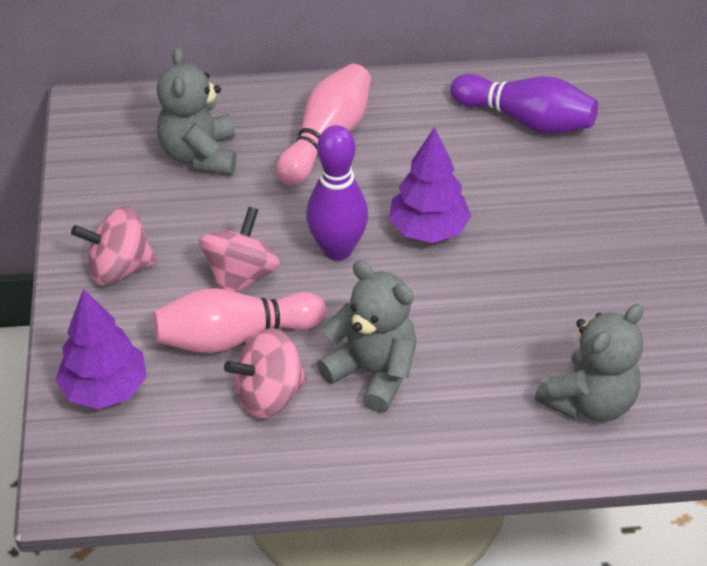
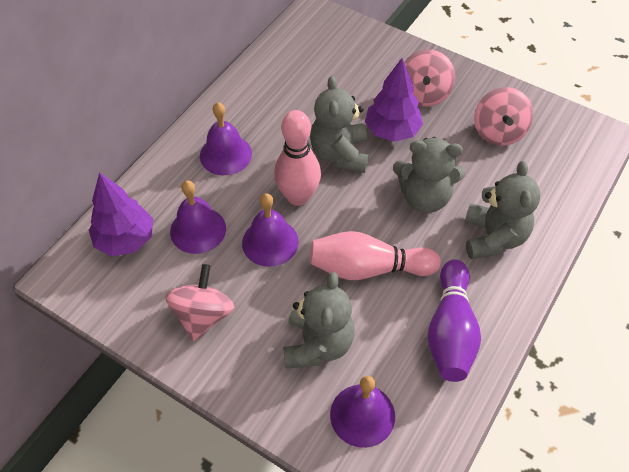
grey teddy bear: 3 -> 4
purple bell: 0 -> 4
purple bowling pin: 2 -> 1

